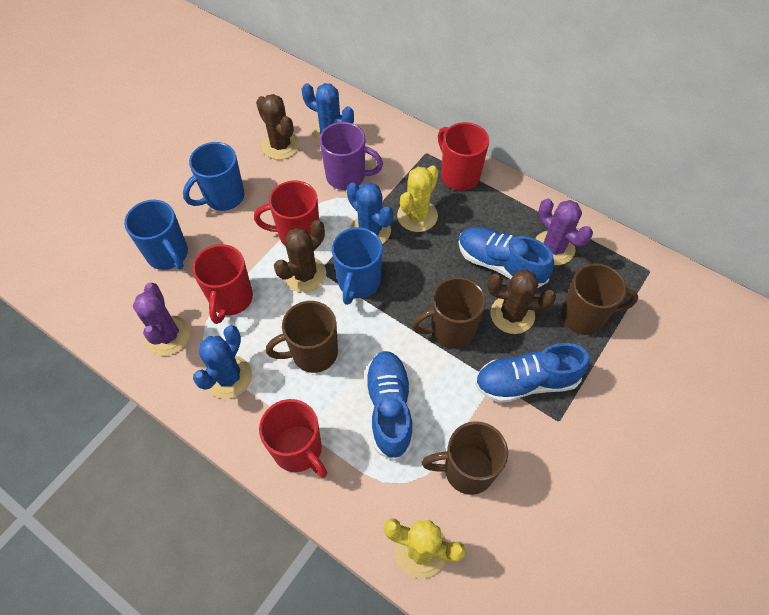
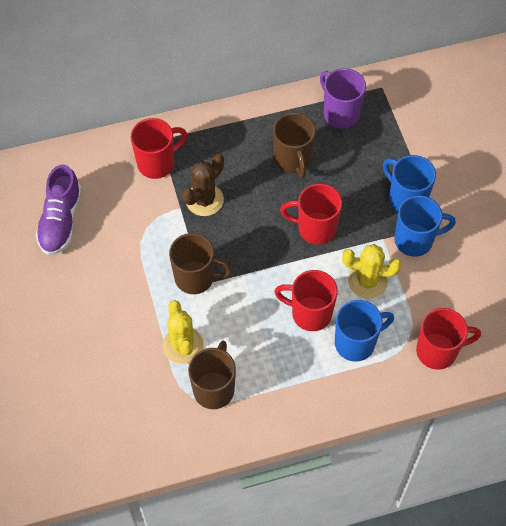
blue cactus: 3 -> 0
blue shoe: 3 -> 0
brown cactus: 3 -> 1
brown mug: 4 -> 3
purple cactus: 2 -> 0
purple shoe: 0 -> 1

